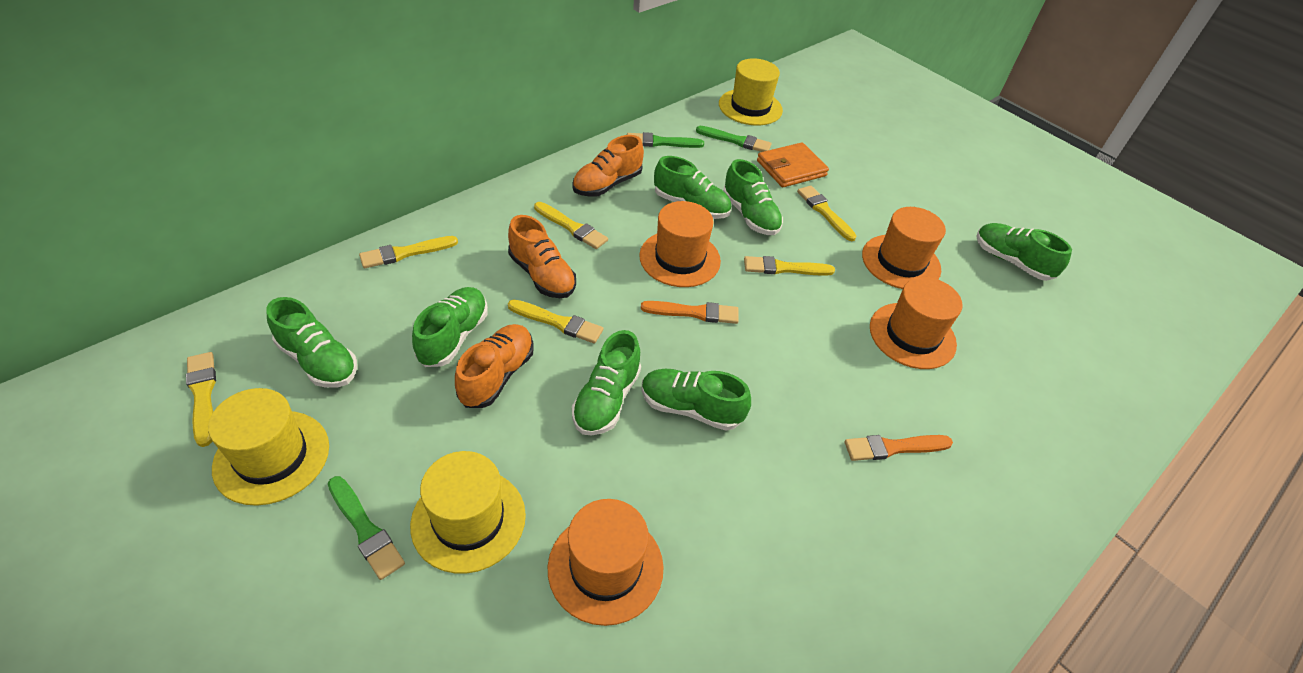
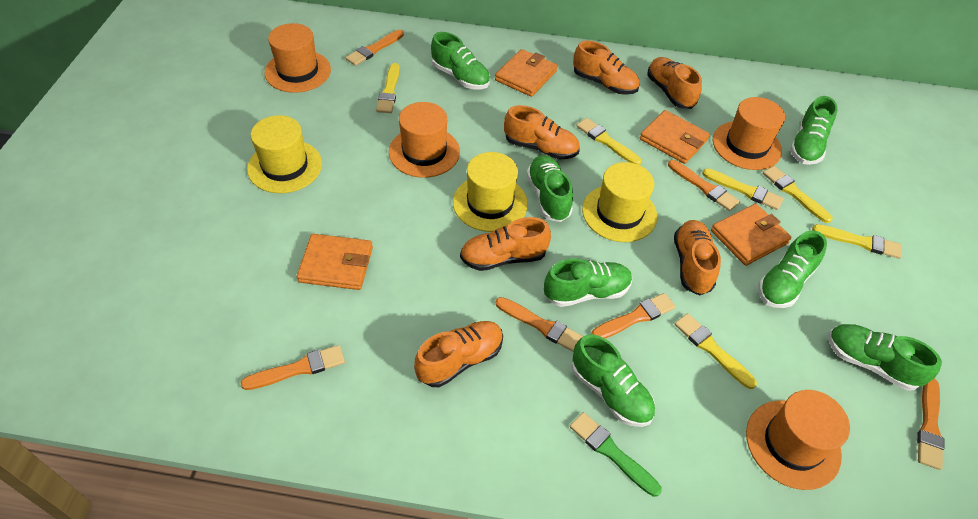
green brush: 3 -> 1
orange brush: 2 -> 6
orange shoe: 3 -> 6
orange wallet: 1 -> 4

